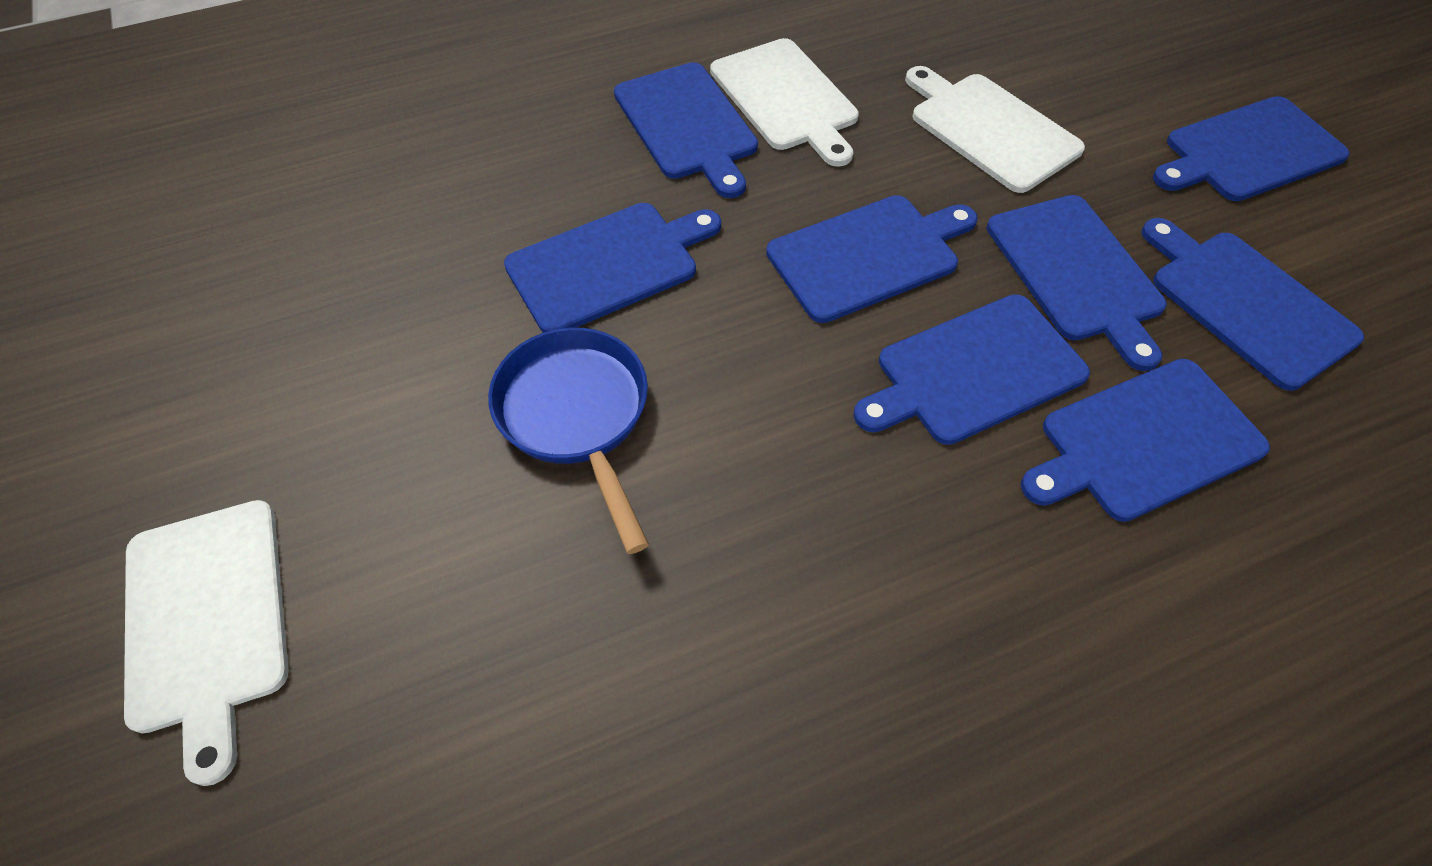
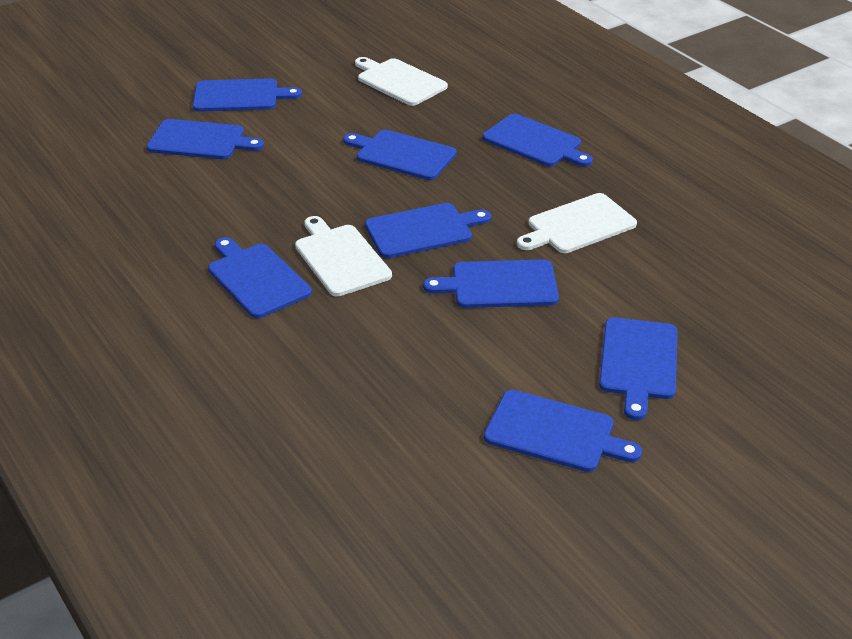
blue cutting board: 8 -> 9
blue pan: 1 -> 0

